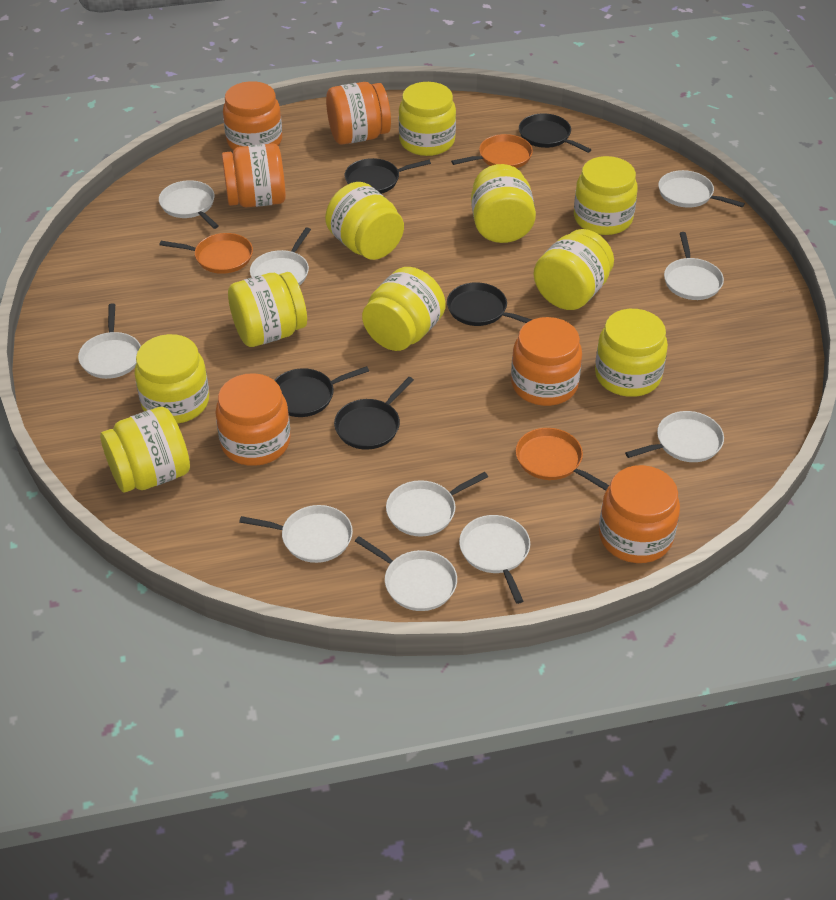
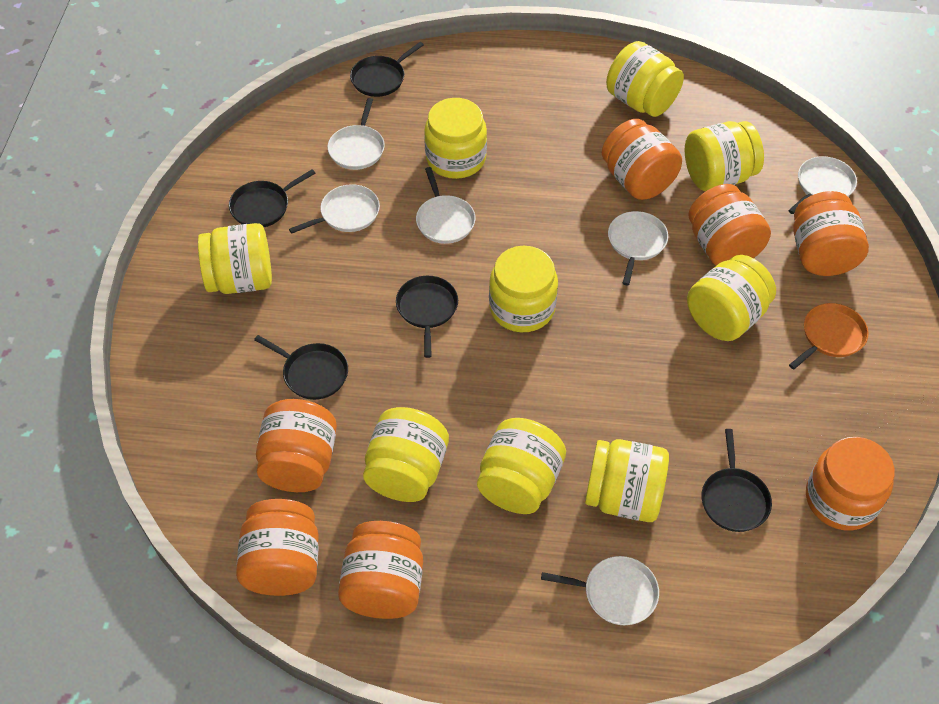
orange jar: 6 -> 7
orange pan: 3 -> 1
white pan: 10 -> 6
yellow jar: 10 -> 9

